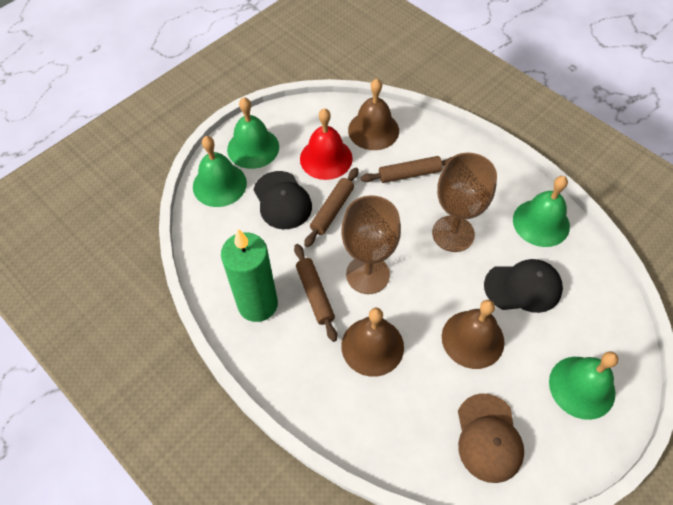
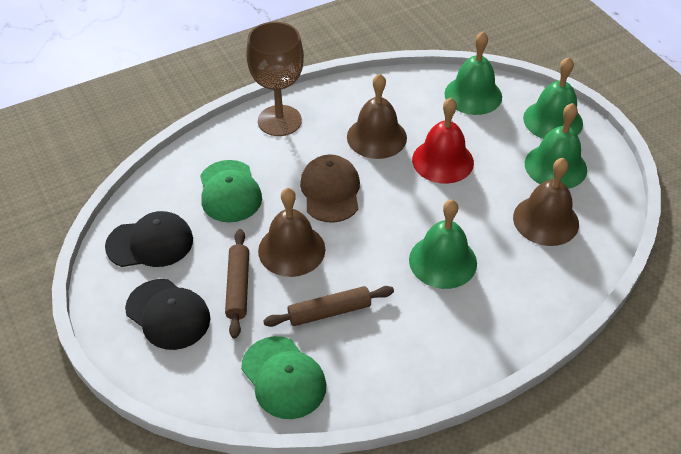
brown goblet: 2 -> 1
brown rolling pin: 3 -> 2
green candle: 1 -> 0
green cap: 0 -> 2

